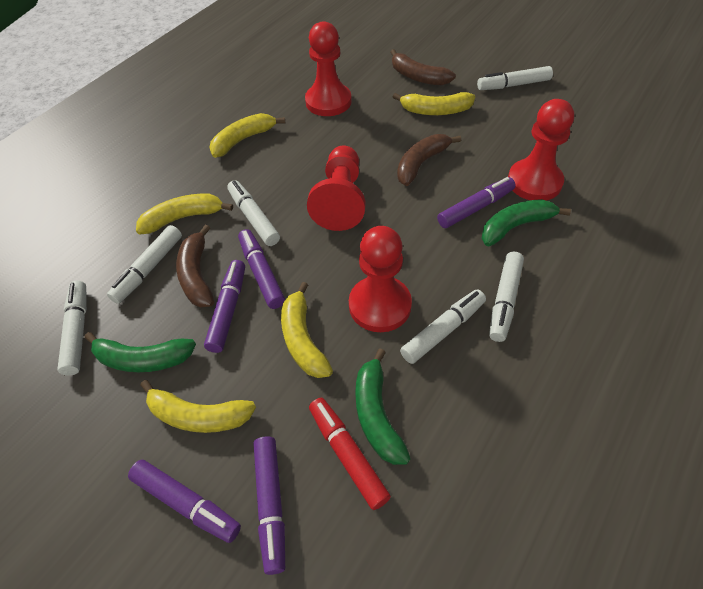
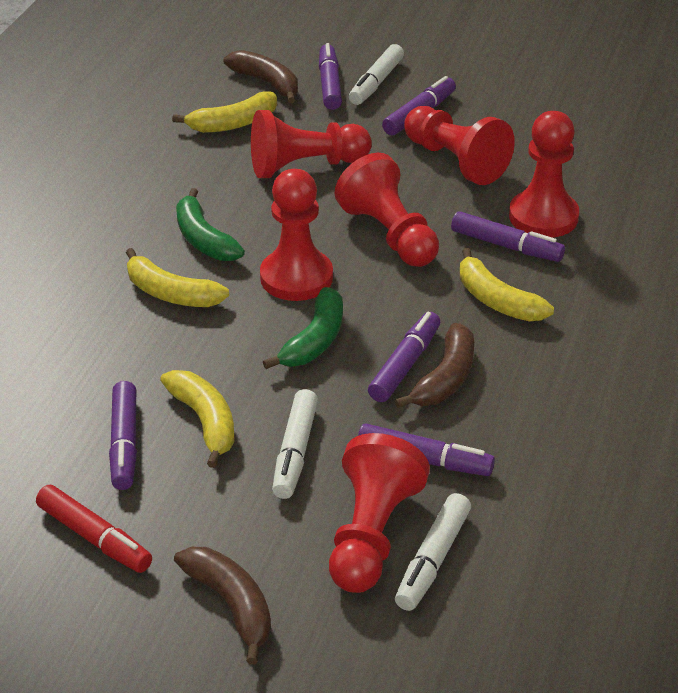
green banana: 3 -> 2
purple marker: 5 -> 6
red pawn: 4 -> 6
white marker: 6 -> 3
yellow banana: 5 -> 4

